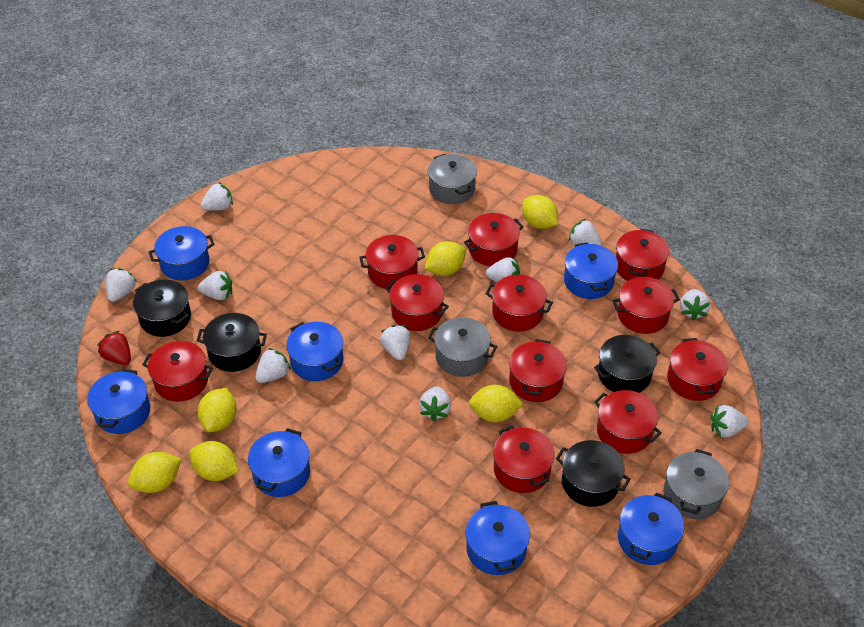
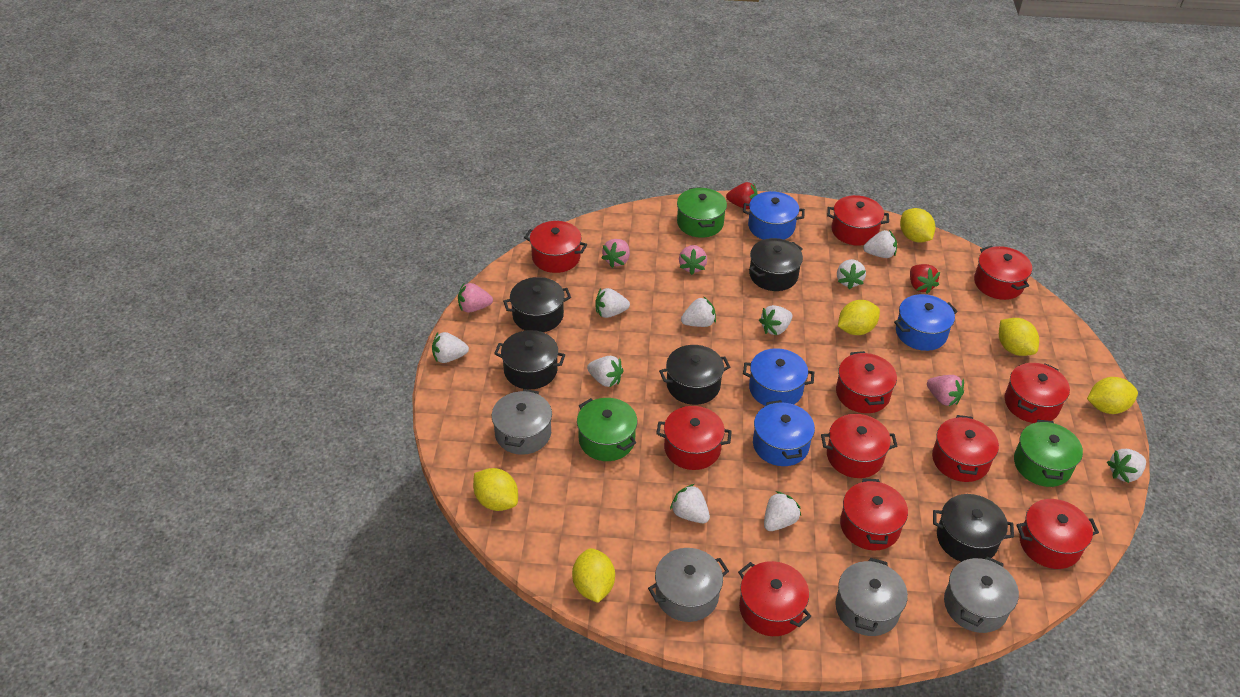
black pot: 4 -> 5
blue pot: 7 -> 4
green pot: 0 -> 3
grey pot: 3 -> 4
pink strawberry: 0 -> 4
red strawberry: 1 -> 2

